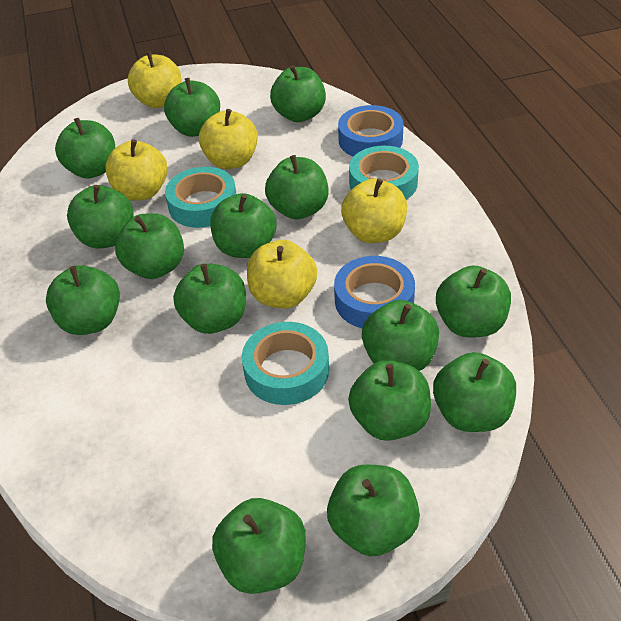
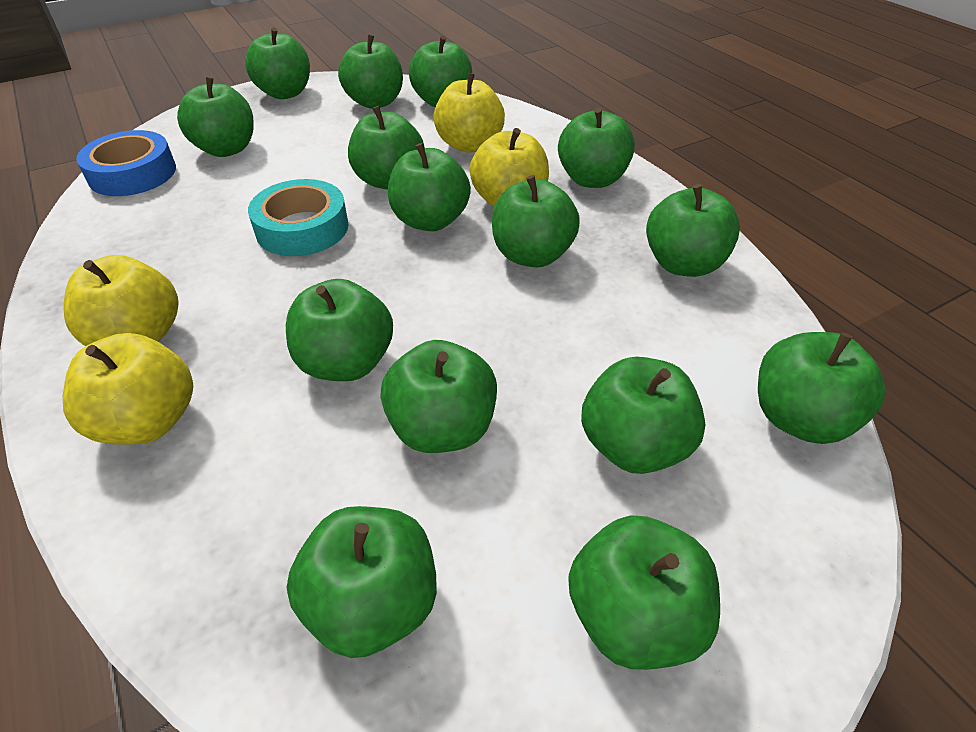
blue tape: 2 -> 1
turquoise tape: 3 -> 1
yellow apple: 5 -> 4

